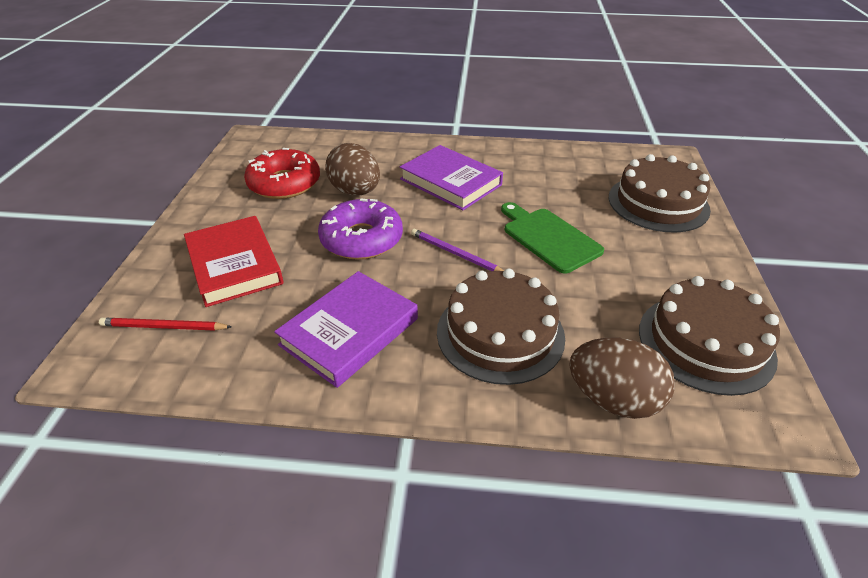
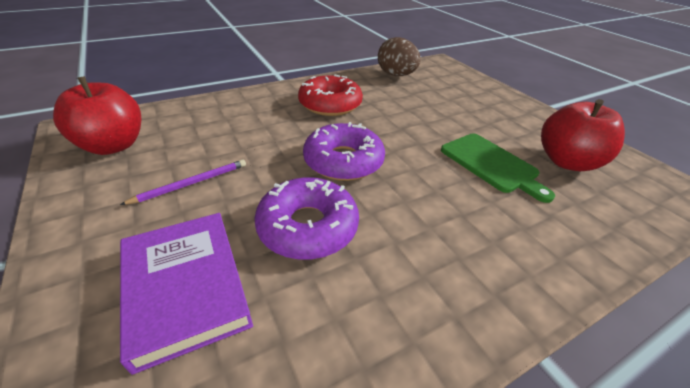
brown cake: 3 -> 0
brown egg: 2 -> 1
purple book: 2 -> 1
purple donut: 1 -> 2
red apple: 0 -> 2
red book: 1 -> 0
red pencil: 1 -> 0

